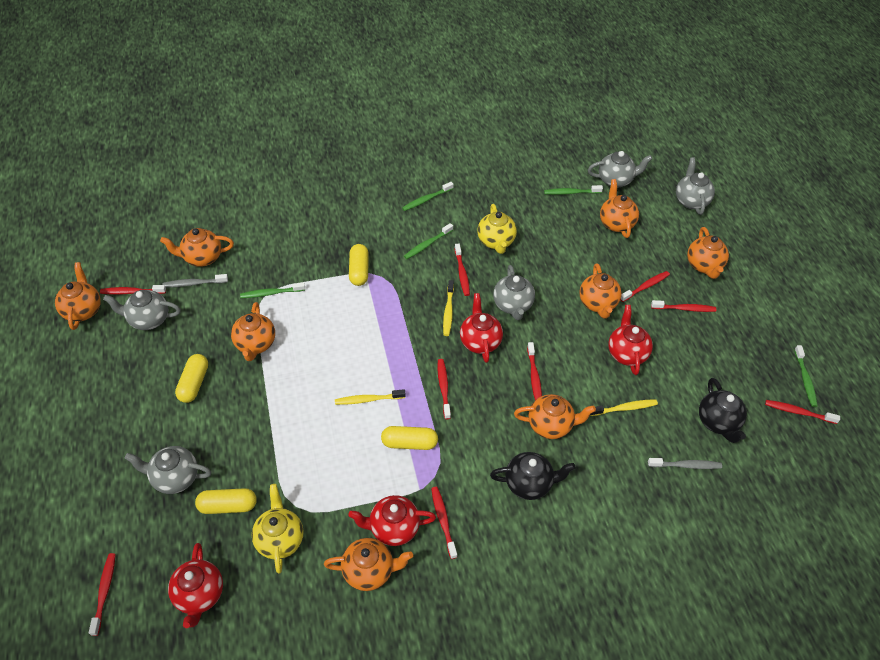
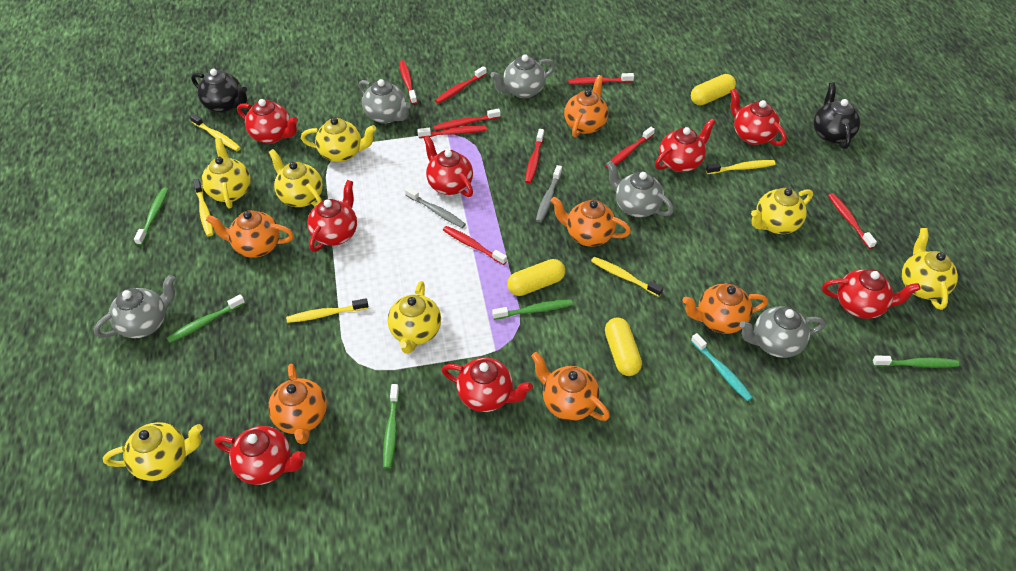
orange teapot: 8 -> 6
red teapot: 4 -> 8
turquoise toothbrush: 0 -> 1
yellow capsule: 4 -> 3
yellow teapot: 2 -> 7
yellow toothbrush: 3 -> 5

